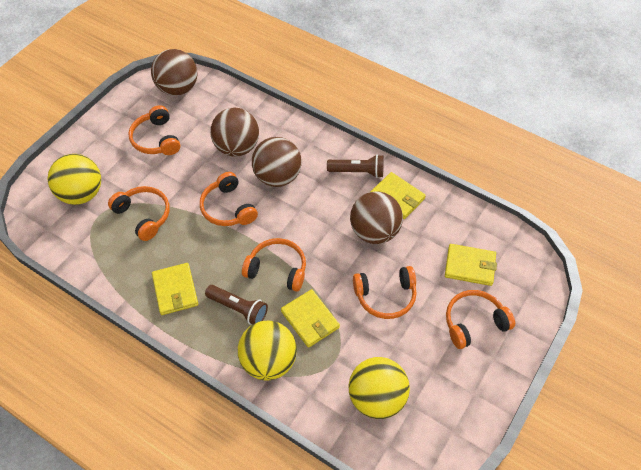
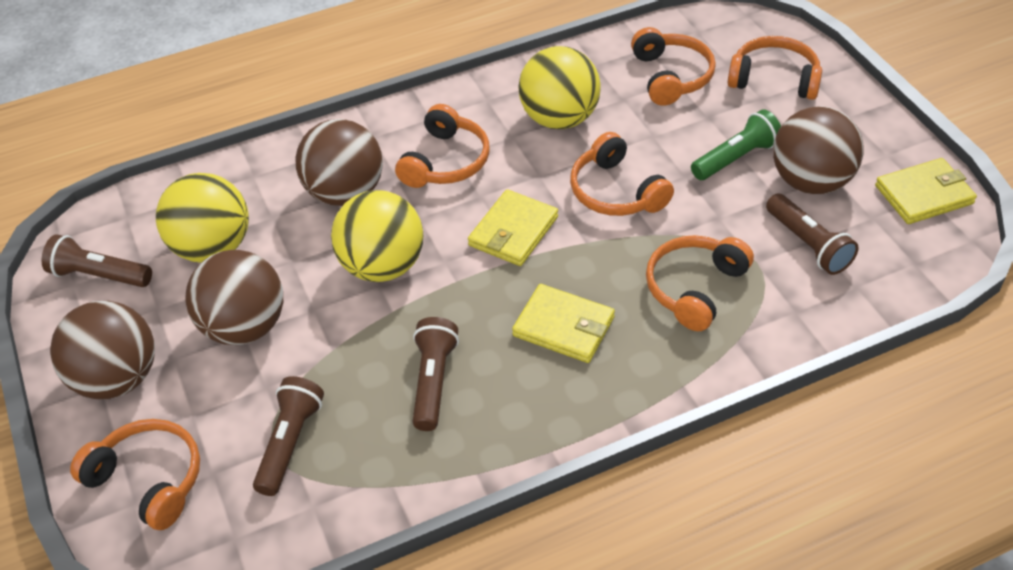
brown flashlight: 2 -> 4
green flashlight: 0 -> 1
yellow wallet: 4 -> 3

